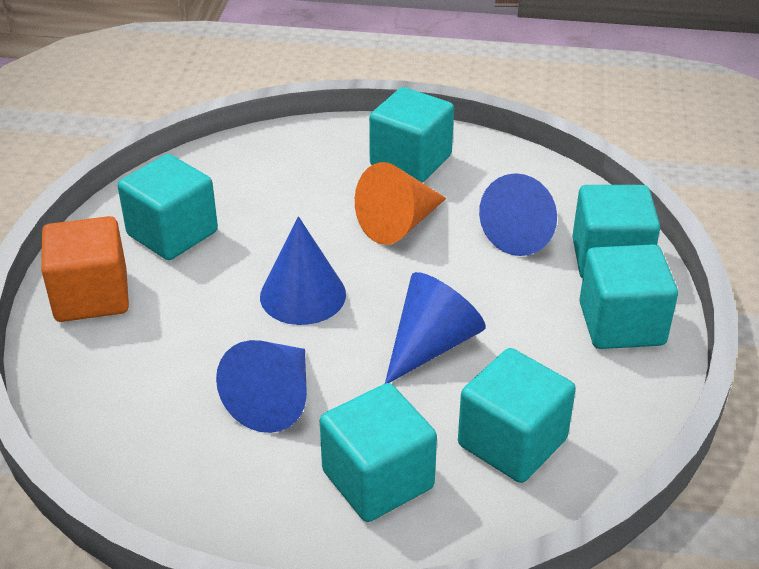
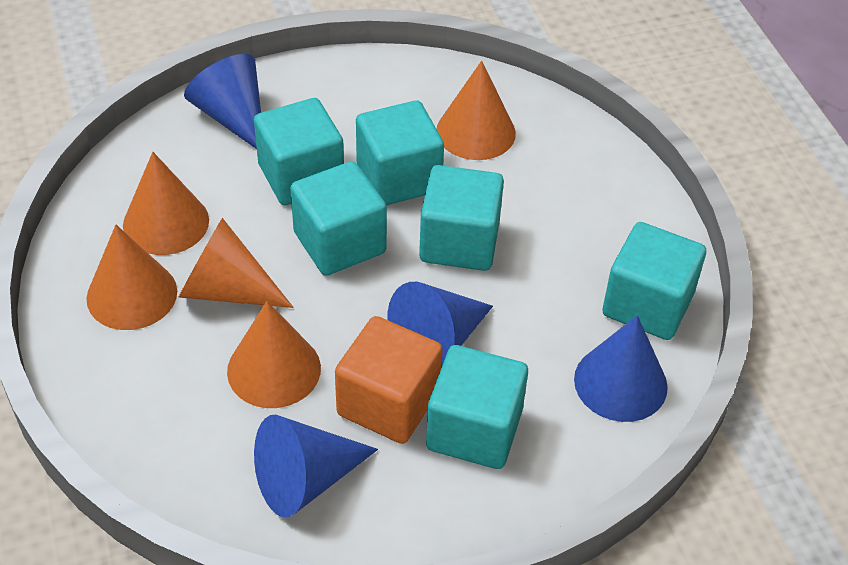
orange cone: 1 -> 5

